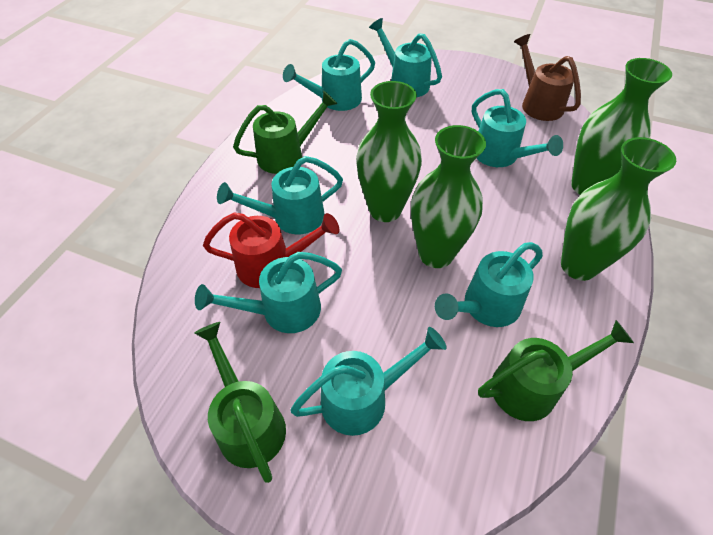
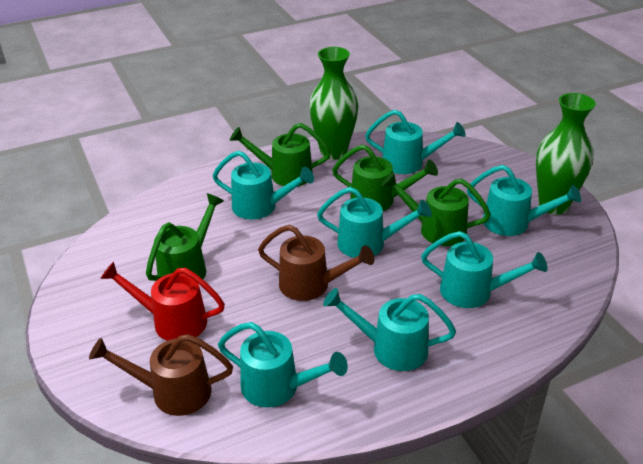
brown watering can: 1 -> 2
green vase: 4 -> 2
green watering can: 3 -> 4

